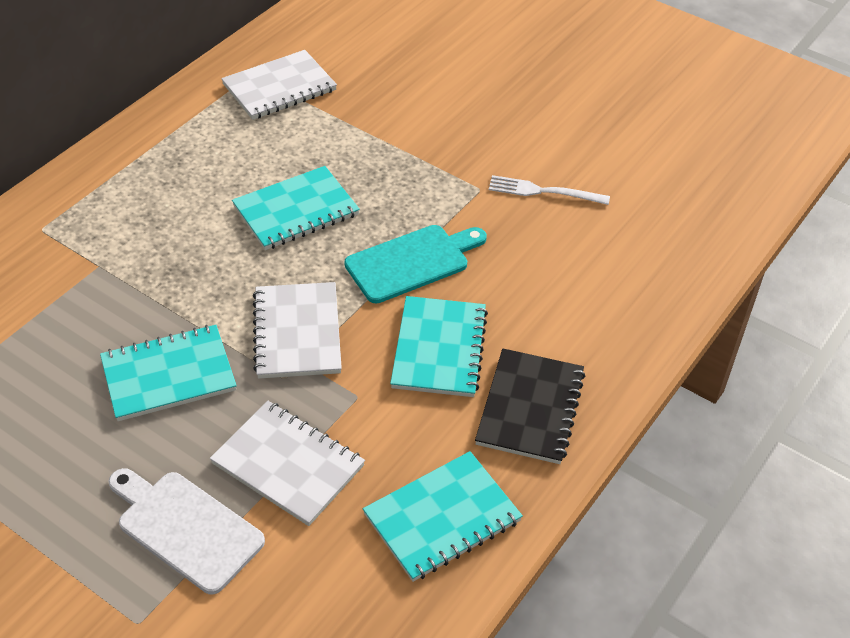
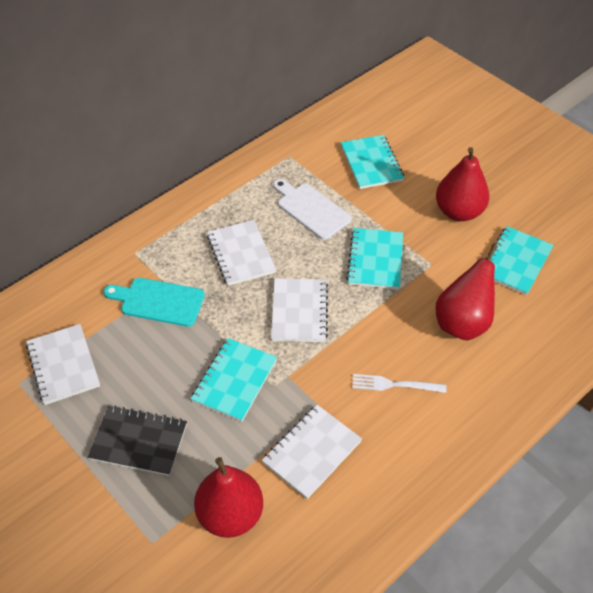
red pear: 0 -> 3
white notebook: 3 -> 4

